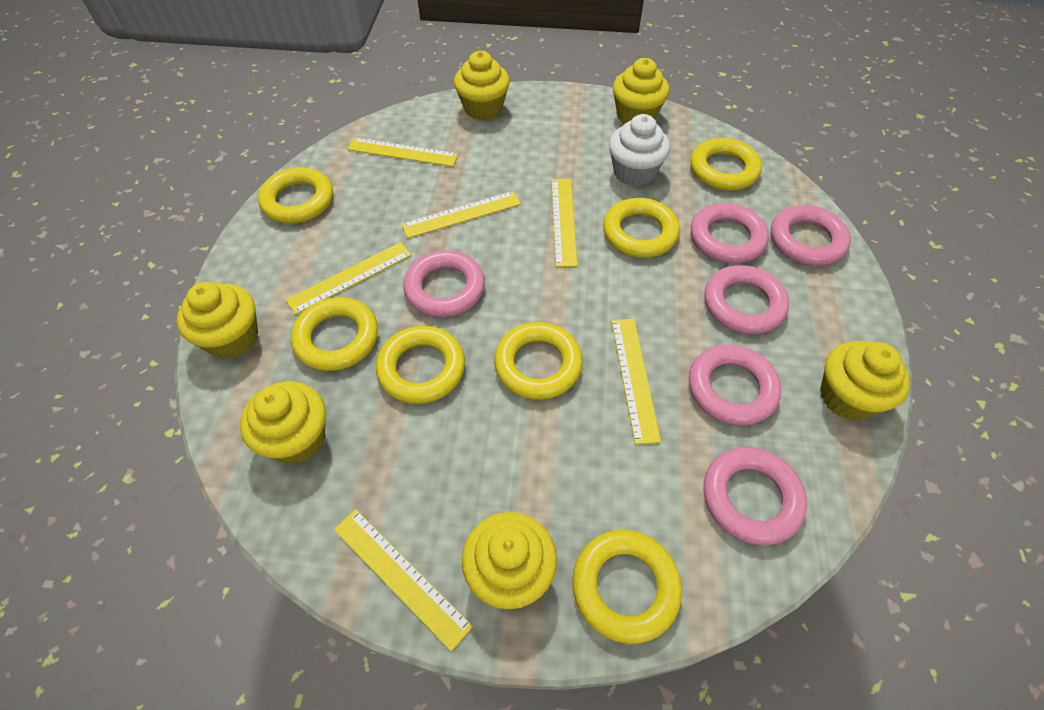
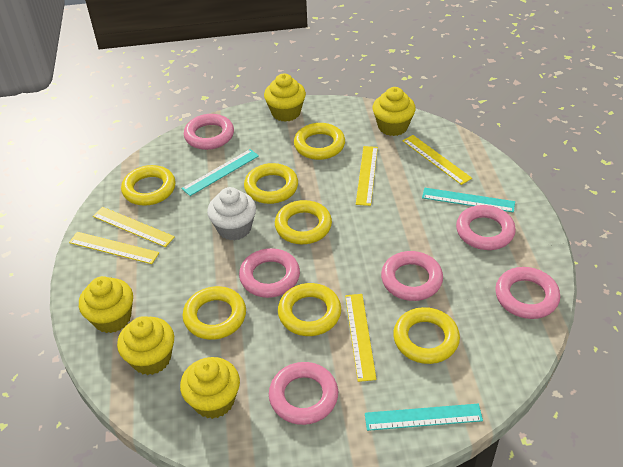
turquoise ruler: 0 -> 3
yellow cupcake: 6 -> 5
yellow ruler: 6 -> 5

